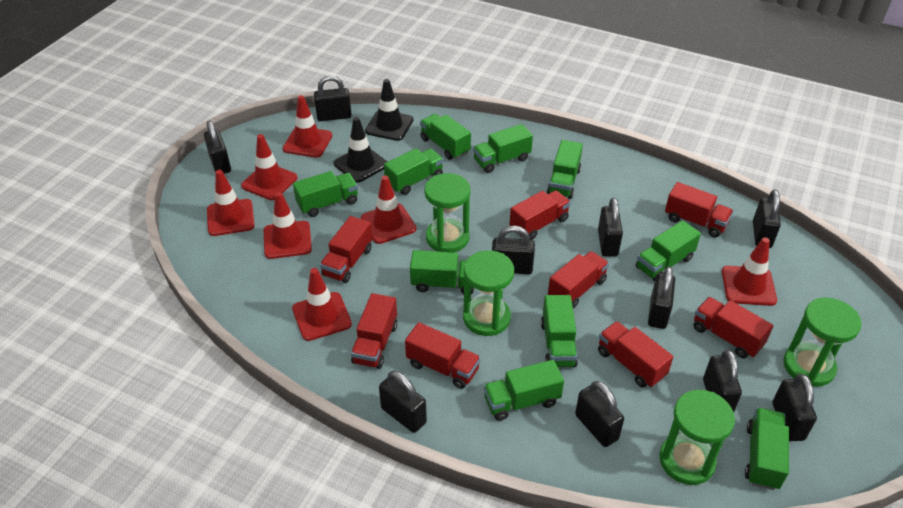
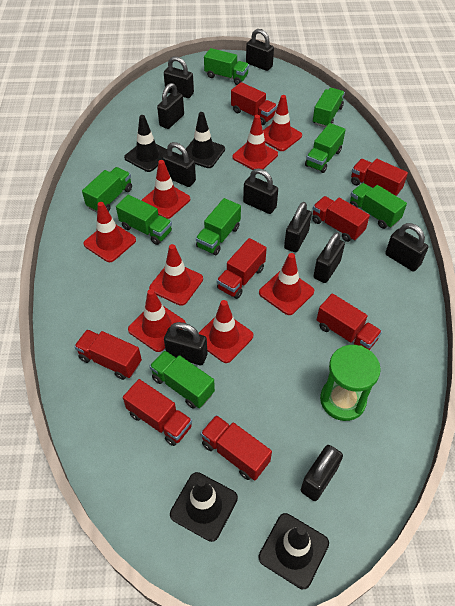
black traffic cone: 2 -> 4
green hourglass: 4 -> 1
green truck: 10 -> 8
red traffic cone: 7 -> 8

